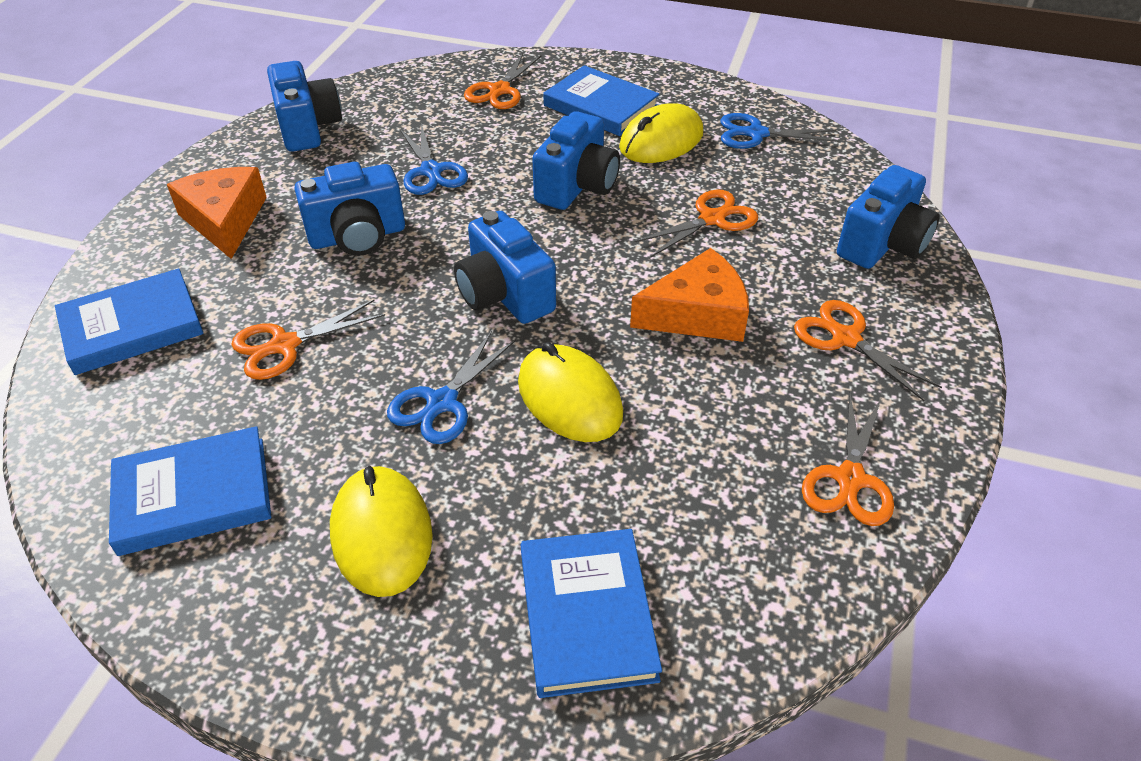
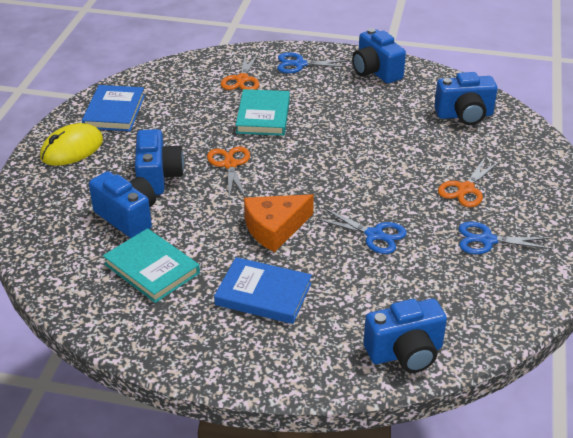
blue book: 4 -> 2
orange cheese: 2 -> 1
orange scissors: 5 -> 3
turquoise book: 0 -> 2
yellow mouse: 3 -> 1

